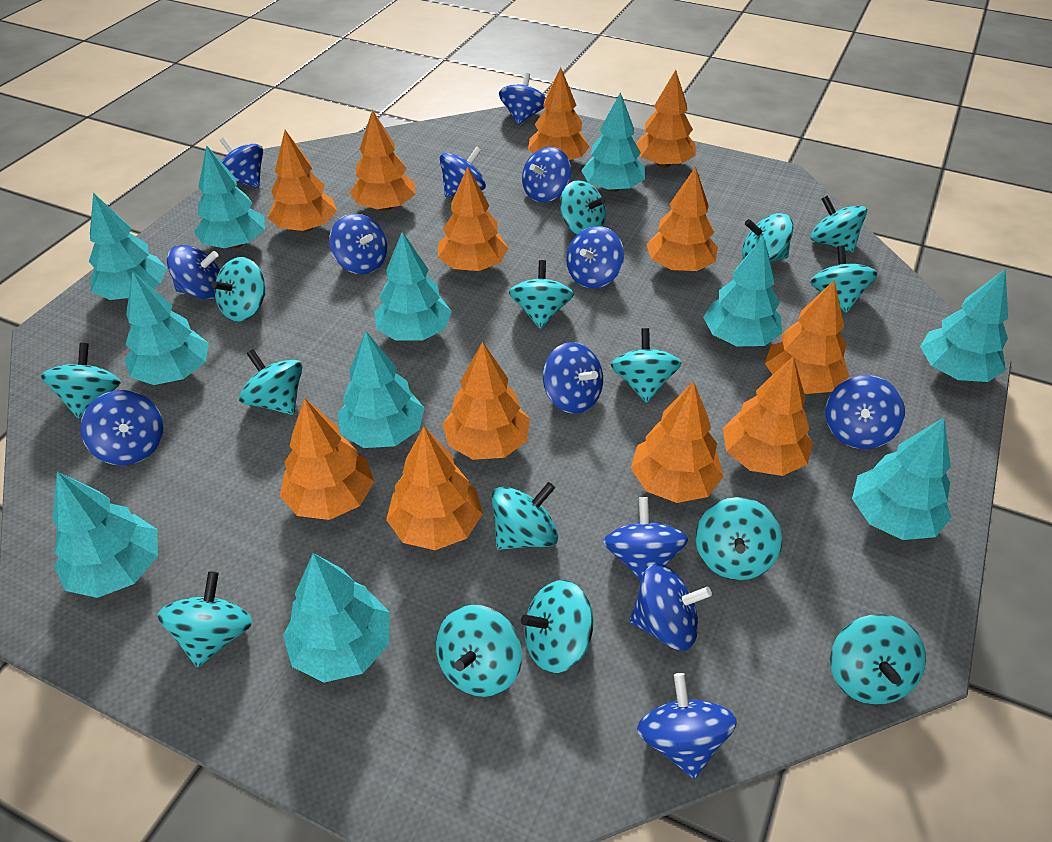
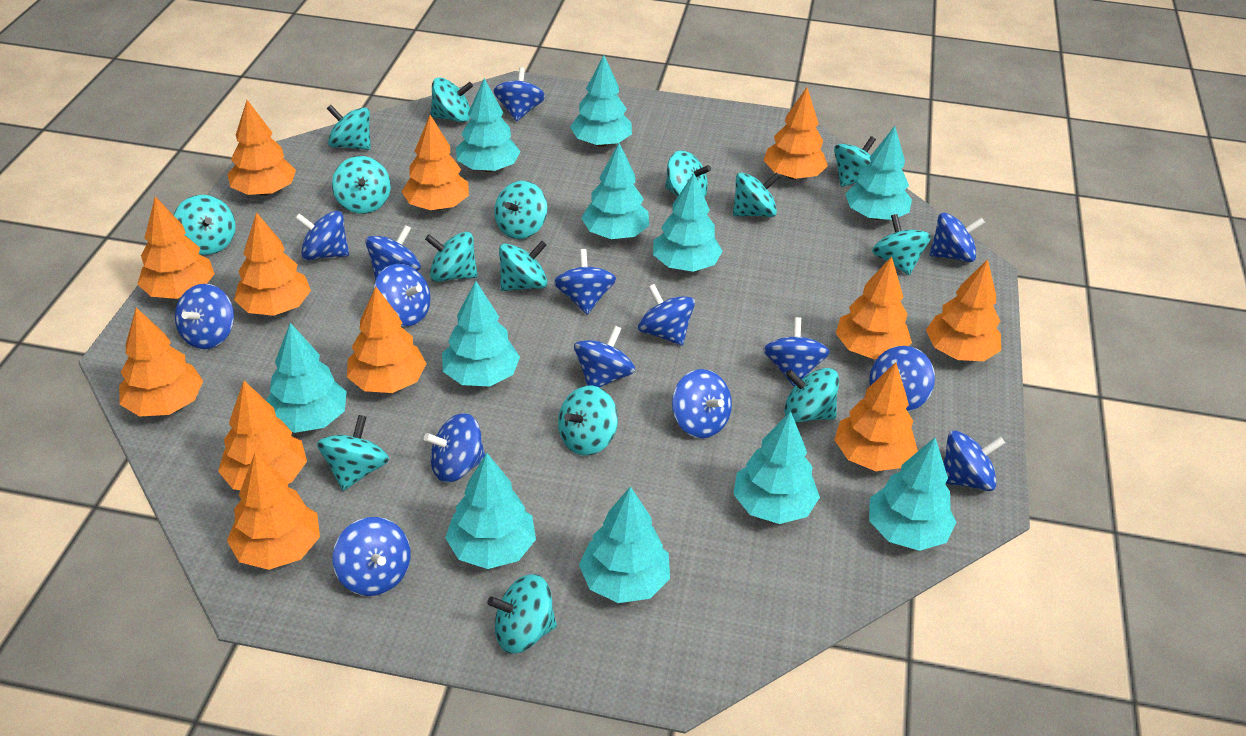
blue spinning top: 13 -> 15

